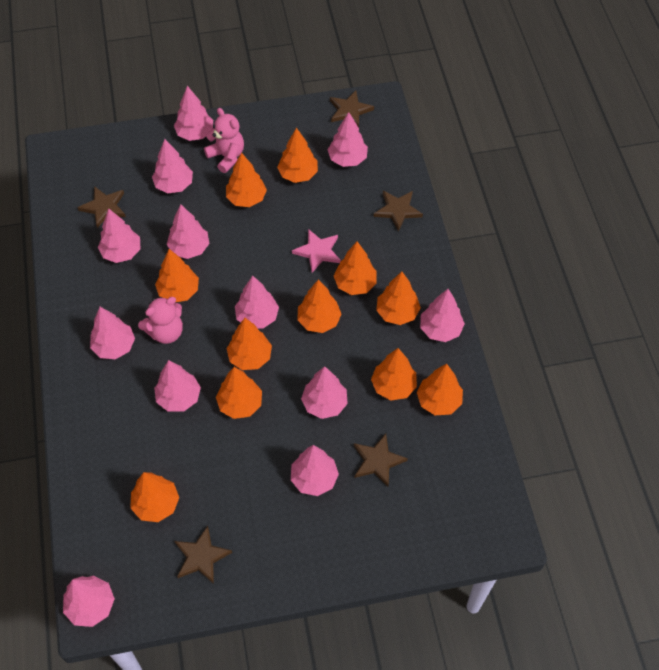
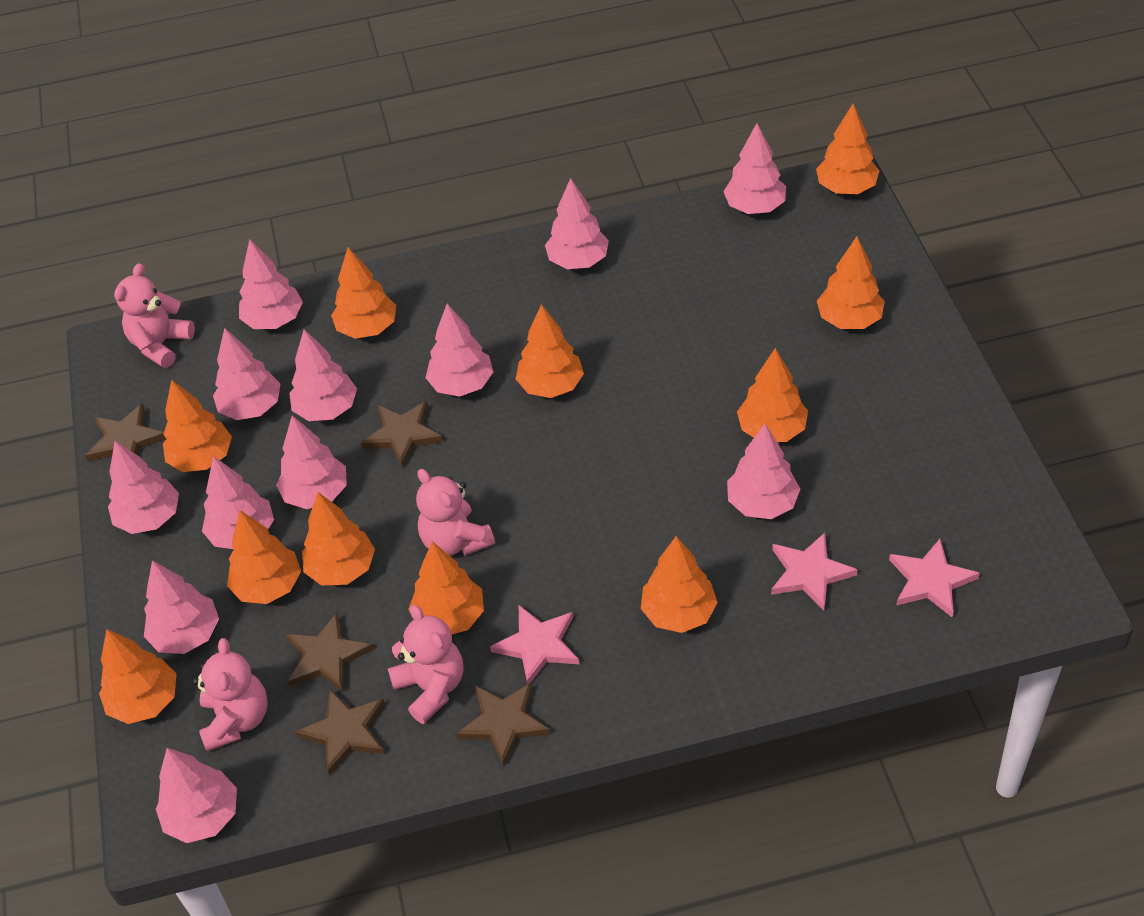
pink star: 1 -> 3
pink teddy bear: 2 -> 4

